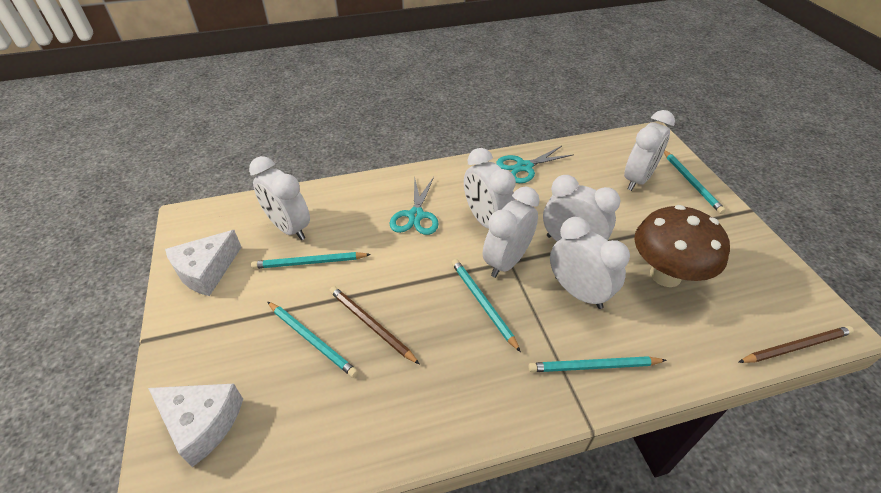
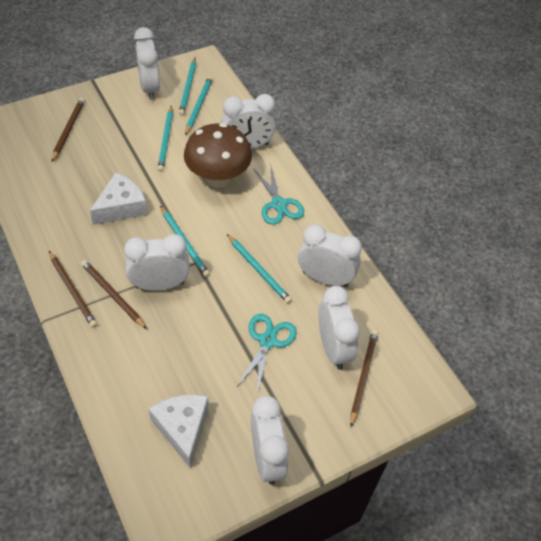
brown pencil: 2 -> 4

